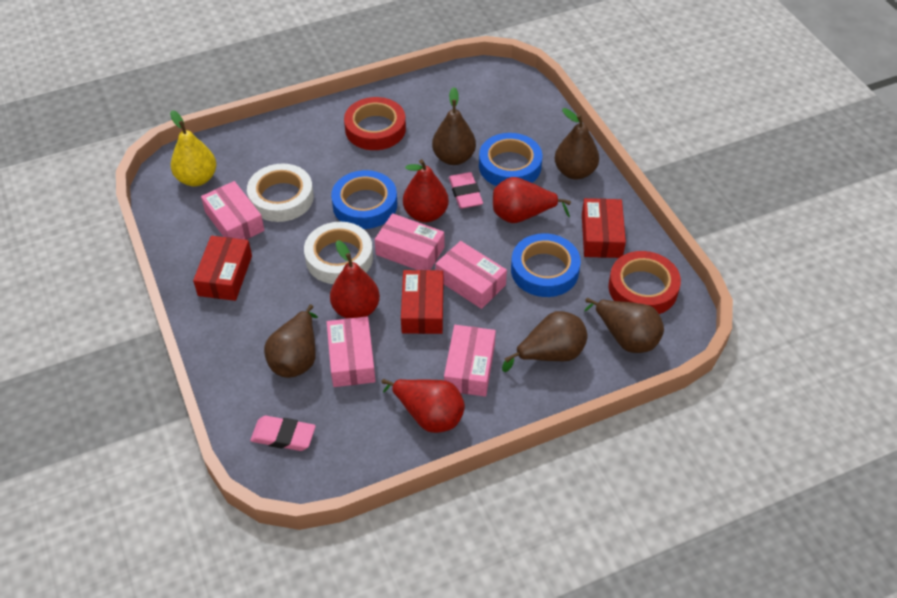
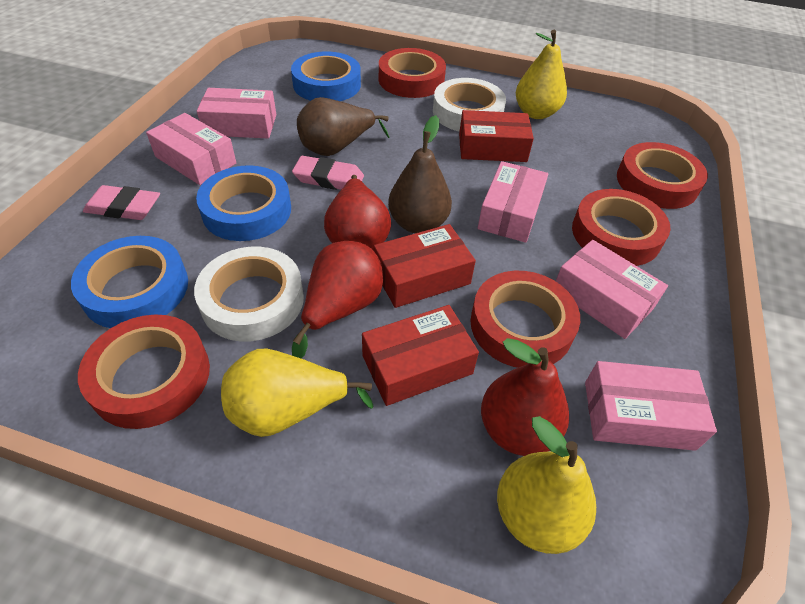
brown pear: 5 -> 2
red pear: 4 -> 3
red tape: 2 -> 5
yellow pear: 1 -> 3

